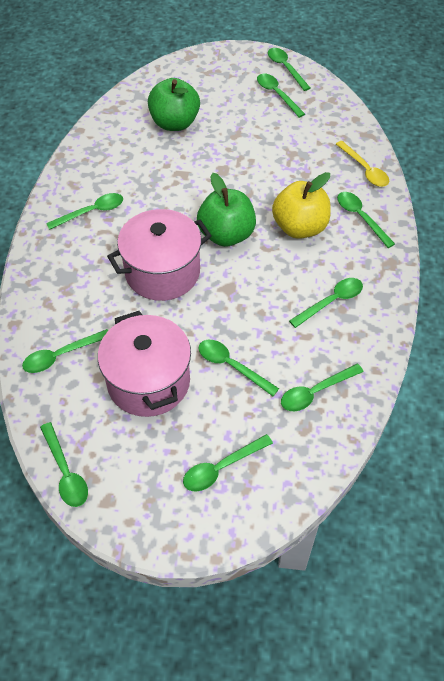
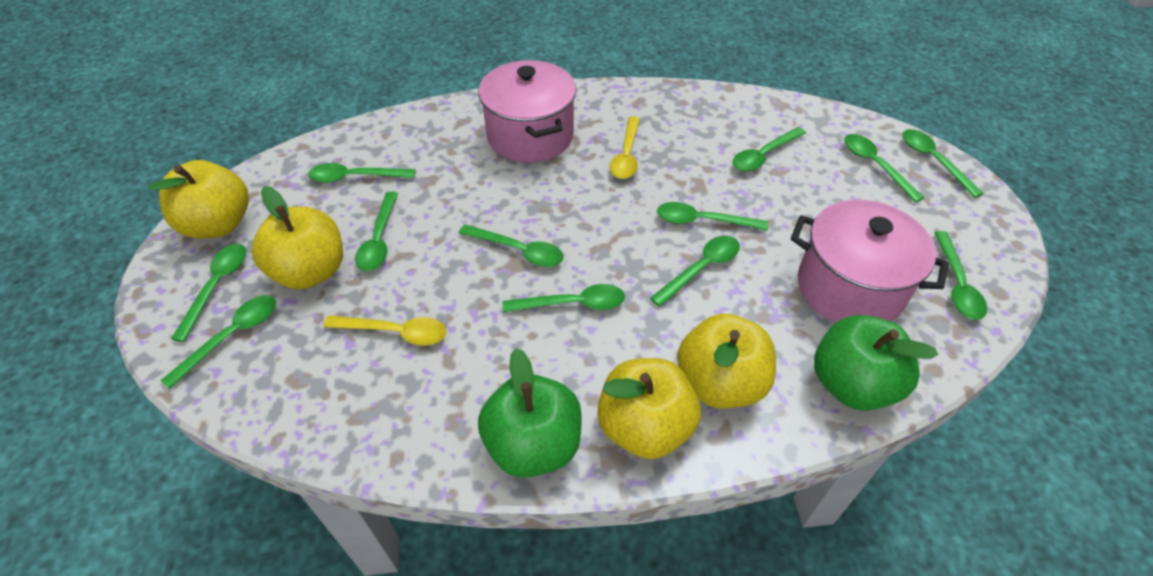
green spoon: 10 -> 12
yellow apple: 1 -> 4
yellow spoon: 1 -> 2

